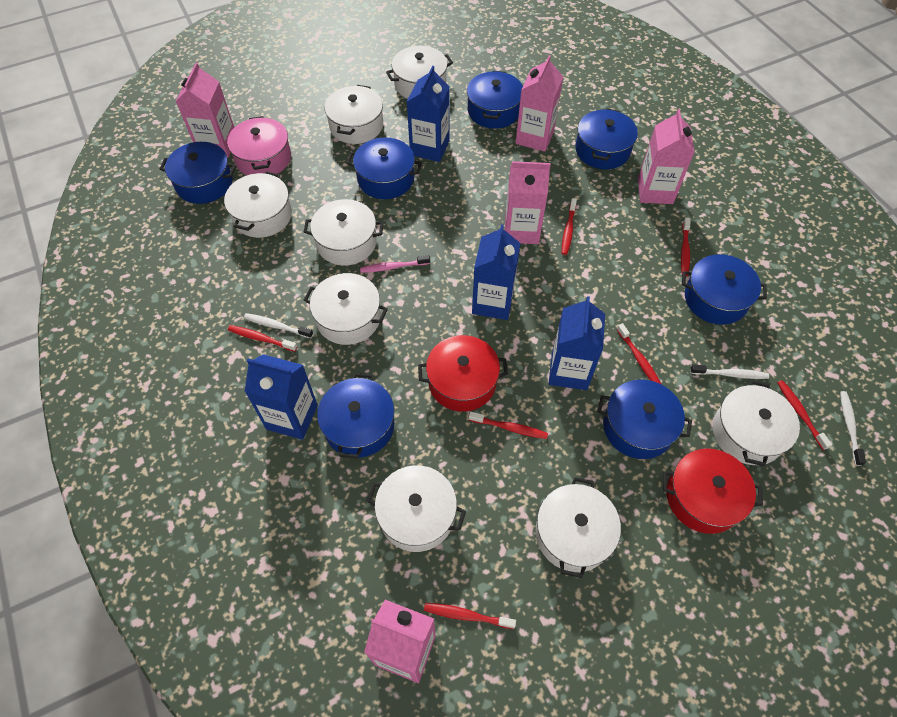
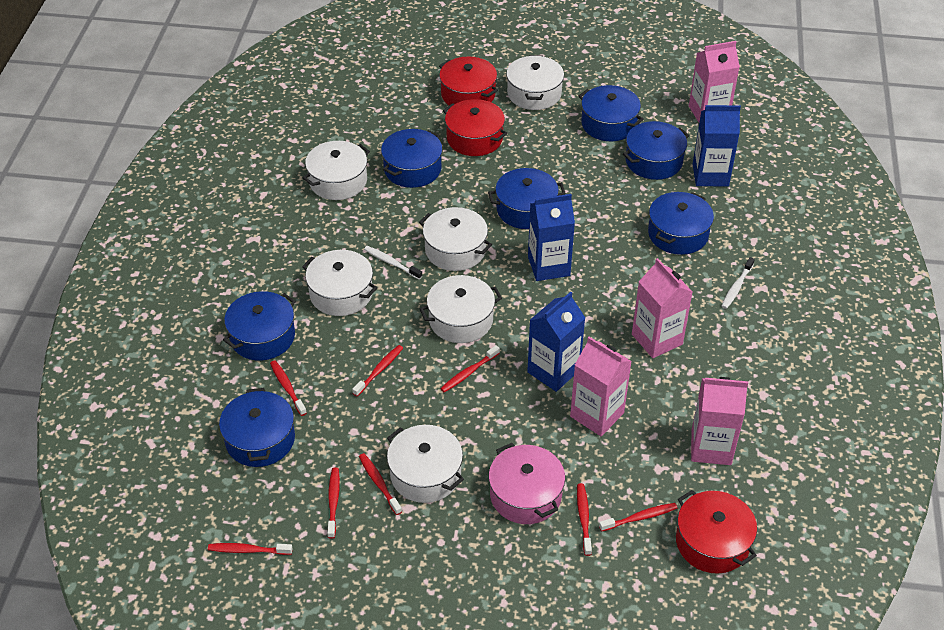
blue carton: 4 -> 3
pink carton: 5 -> 4
pink toothbrush: 1 -> 0
red pot: 2 -> 3
red toothbrush: 7 -> 8
white pot: 8 -> 6
white toothbrush: 3 -> 2

